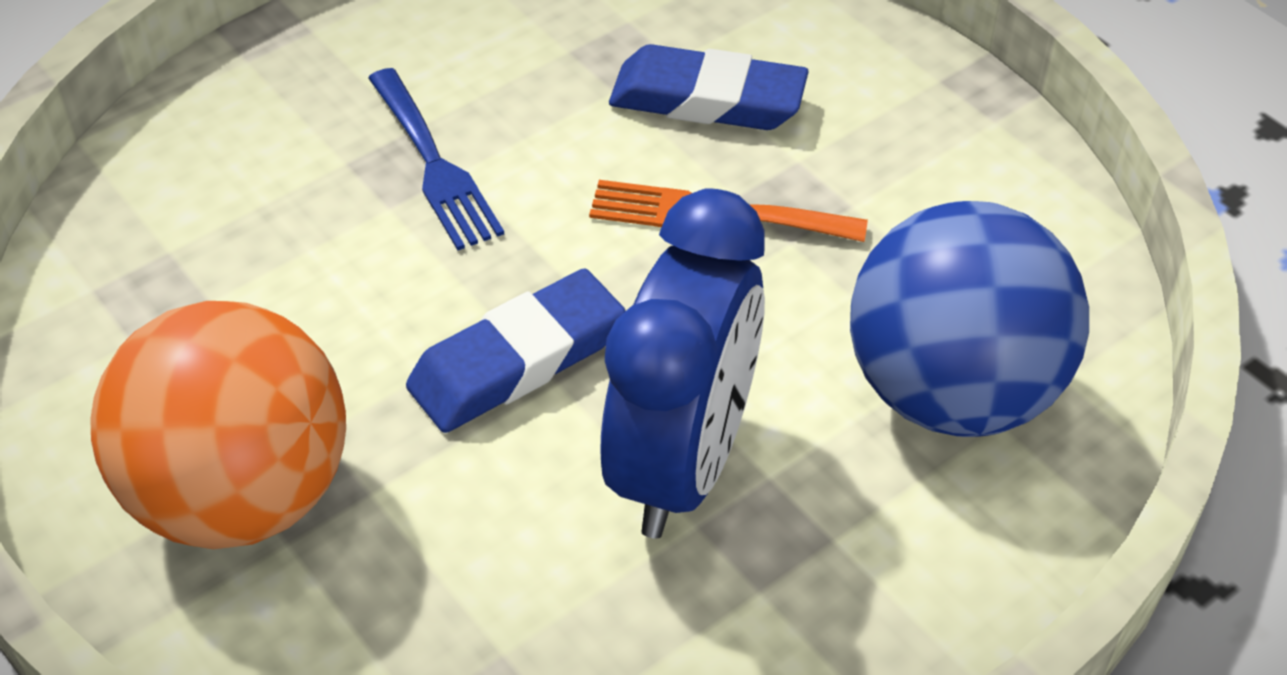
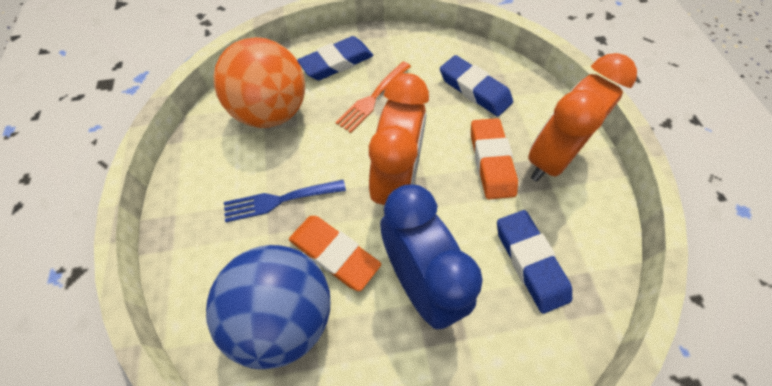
blue eraser: 2 -> 3
orange clock: 0 -> 2
orange eraser: 0 -> 2

